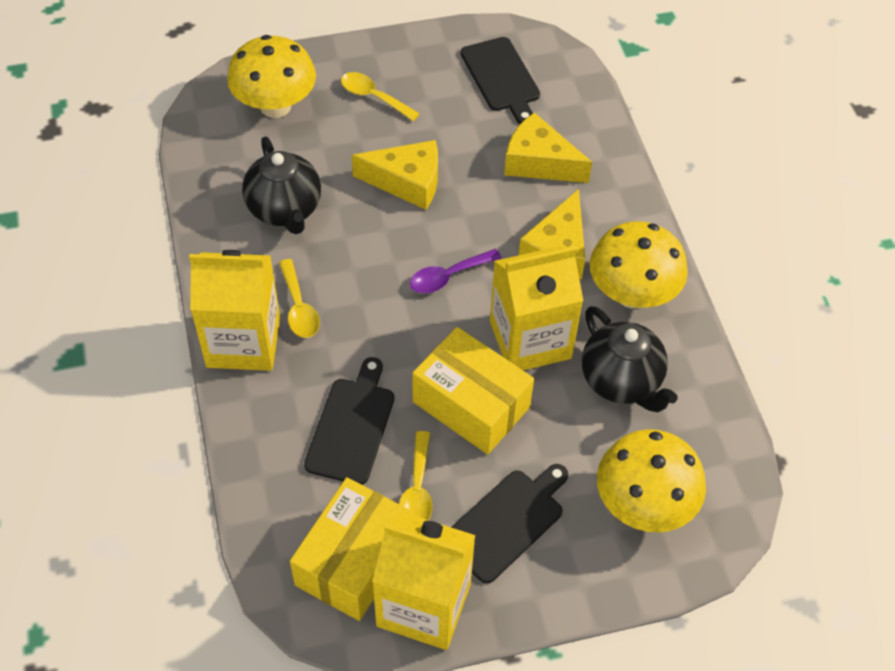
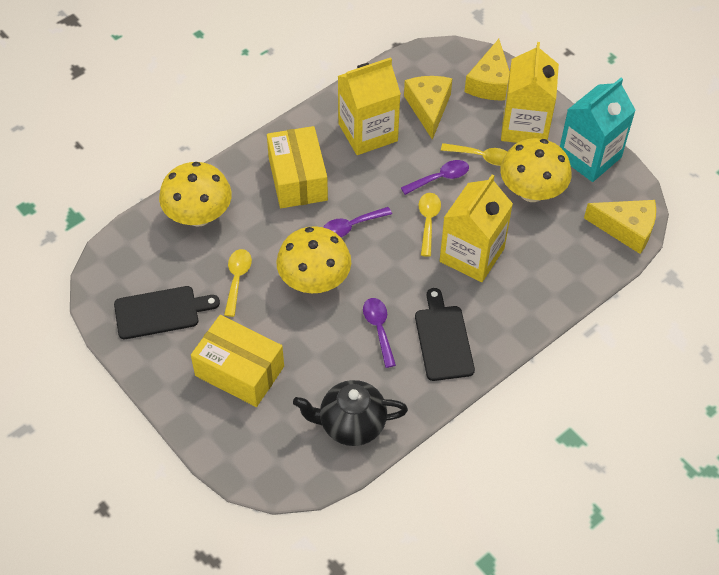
black cutting board: 3 -> 2
black teapot: 2 -> 1
purple spoon: 1 -> 3
turquoise carton: 0 -> 1

